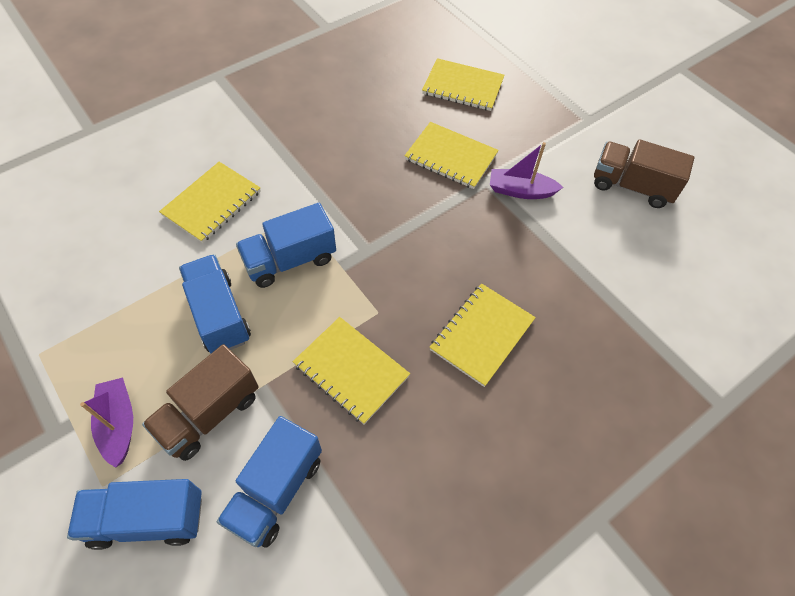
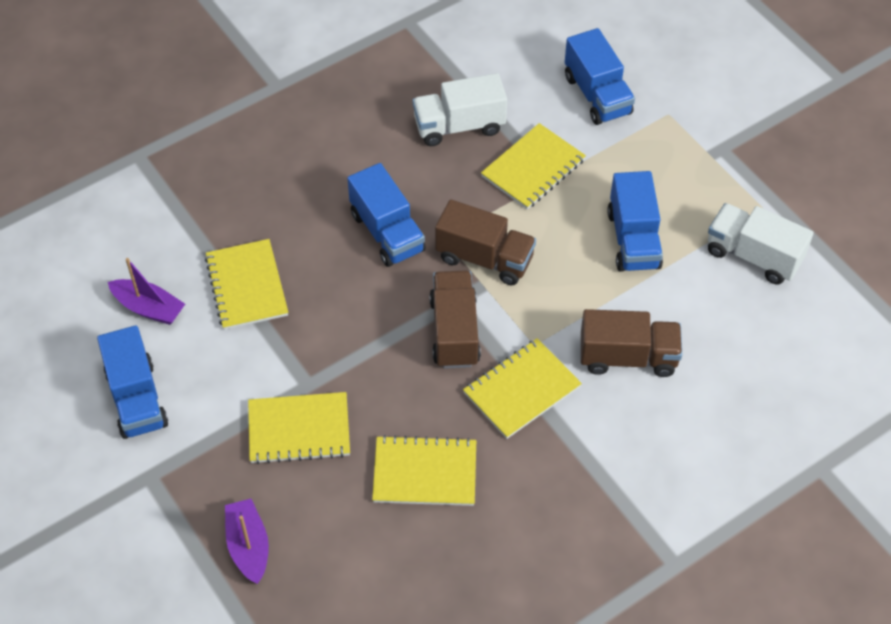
brown truck: 2 -> 3
white truck: 0 -> 2

